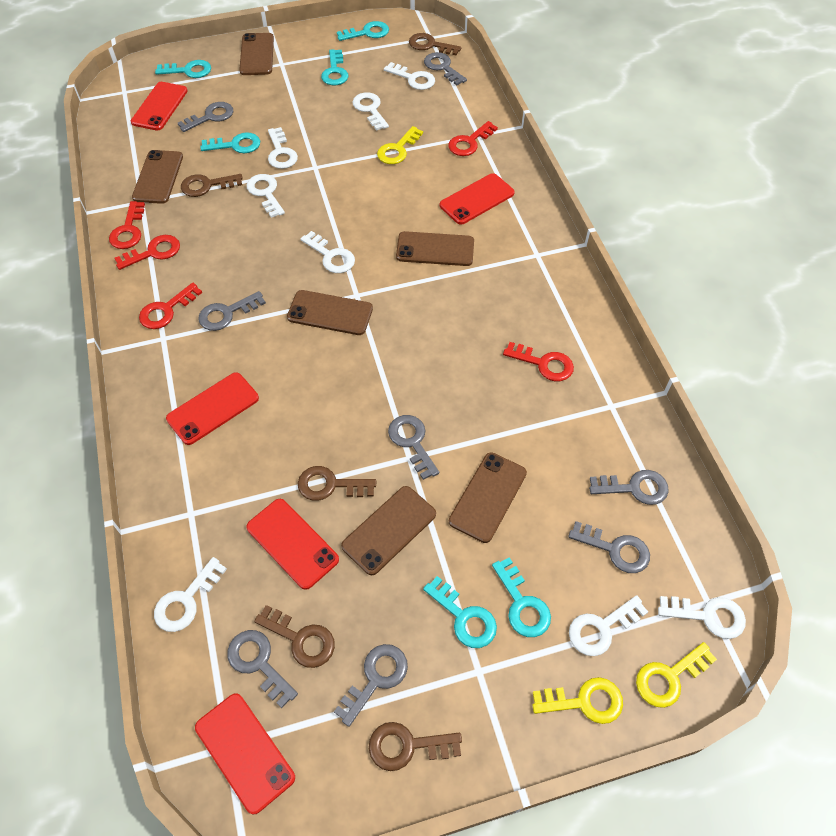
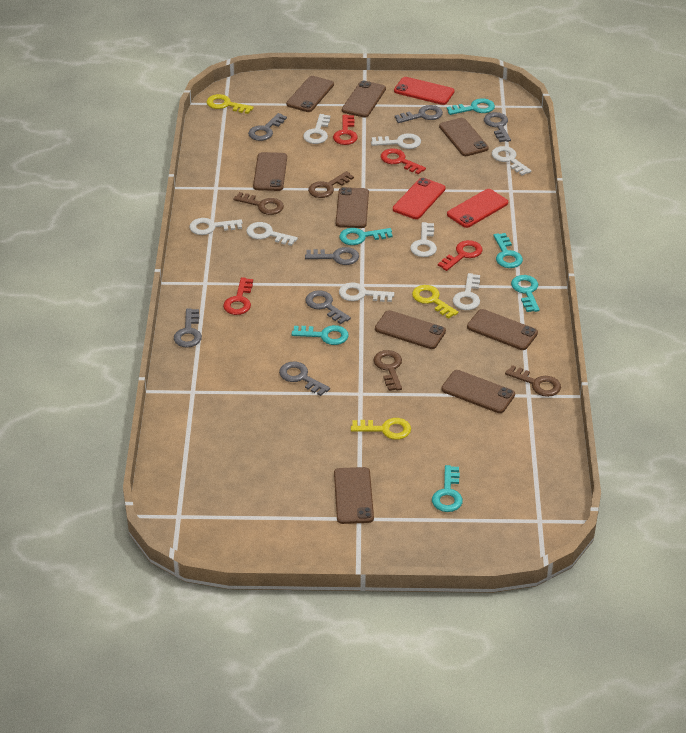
brown key: 5 -> 4
brown phone: 6 -> 9
grey key: 8 -> 7
red key: 5 -> 4
red phone: 5 -> 3

